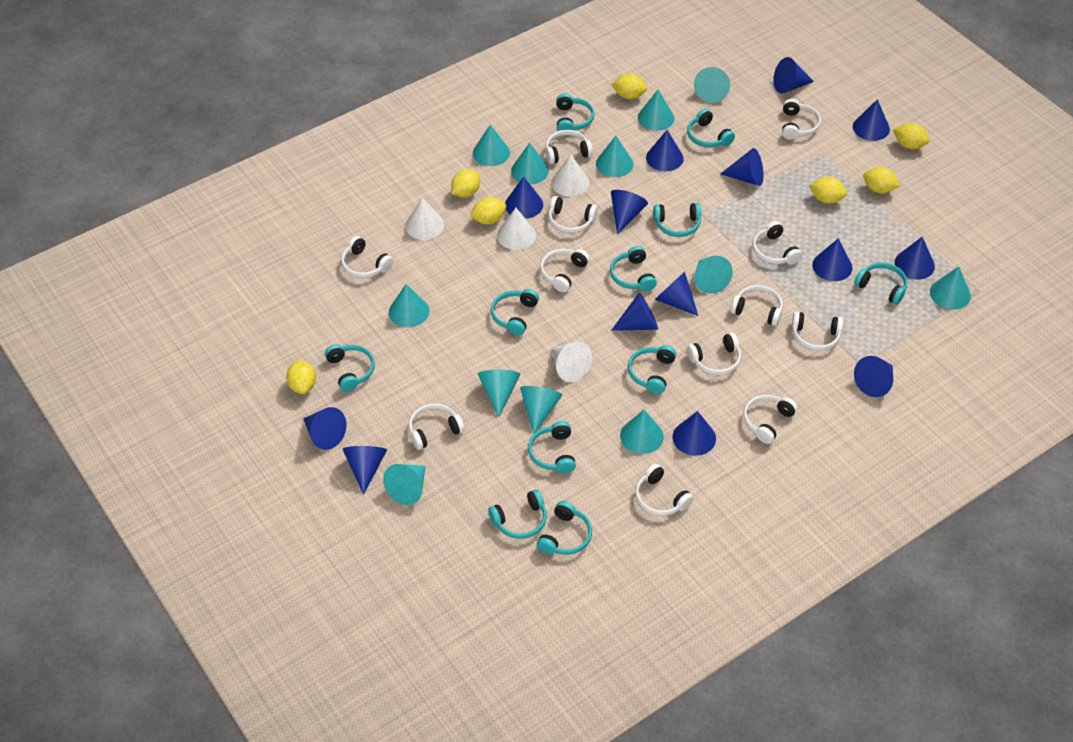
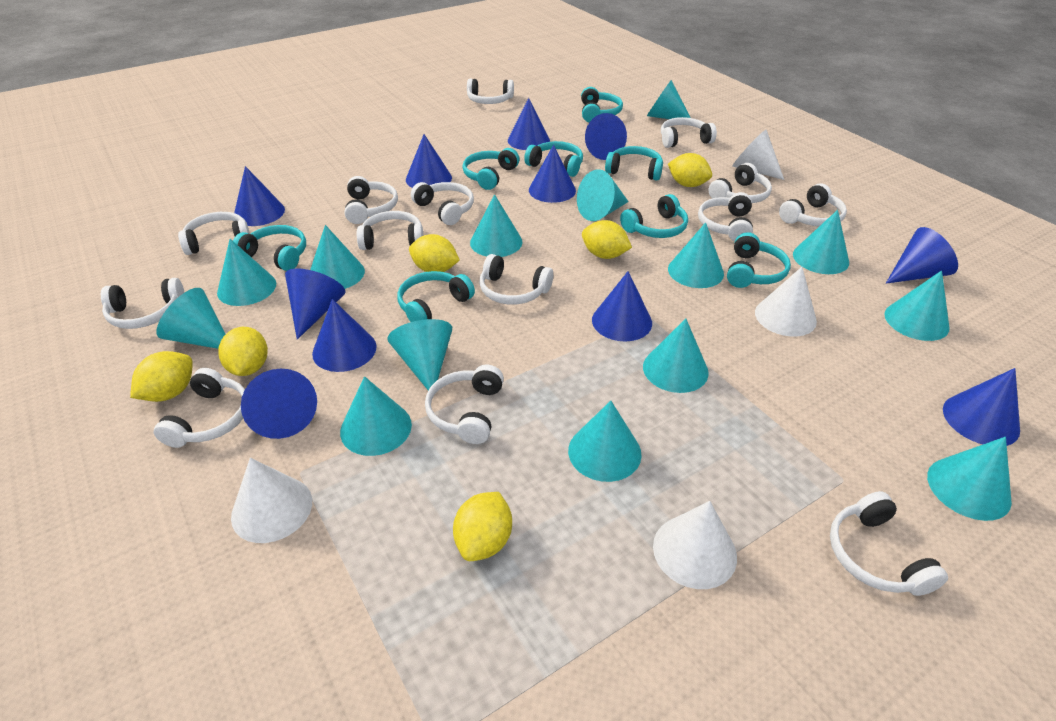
blue cone: 14 -> 11
turquoise cone: 12 -> 14
turquoise headphones: 11 -> 8
white headphones: 12 -> 14
yellow lemon: 7 -> 6

